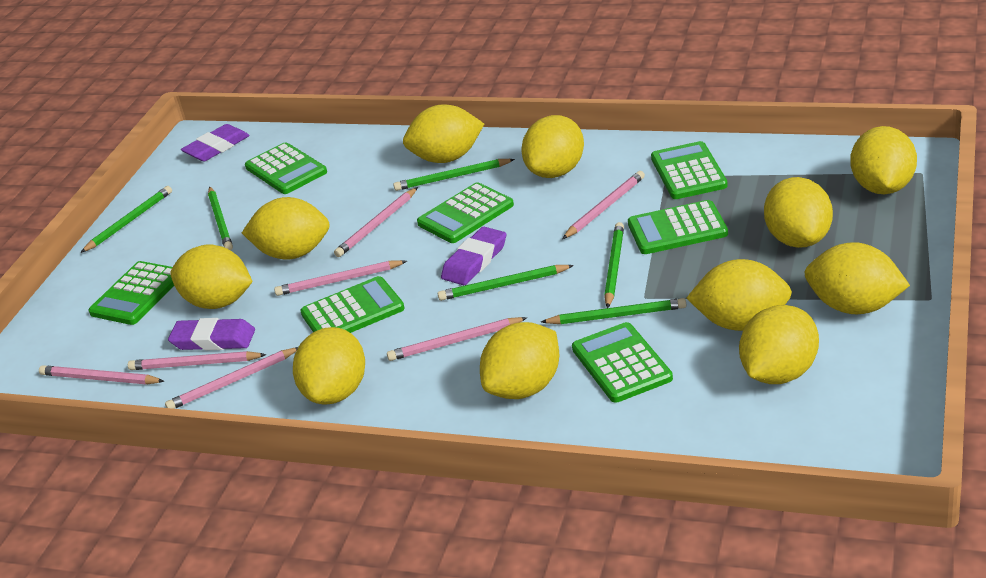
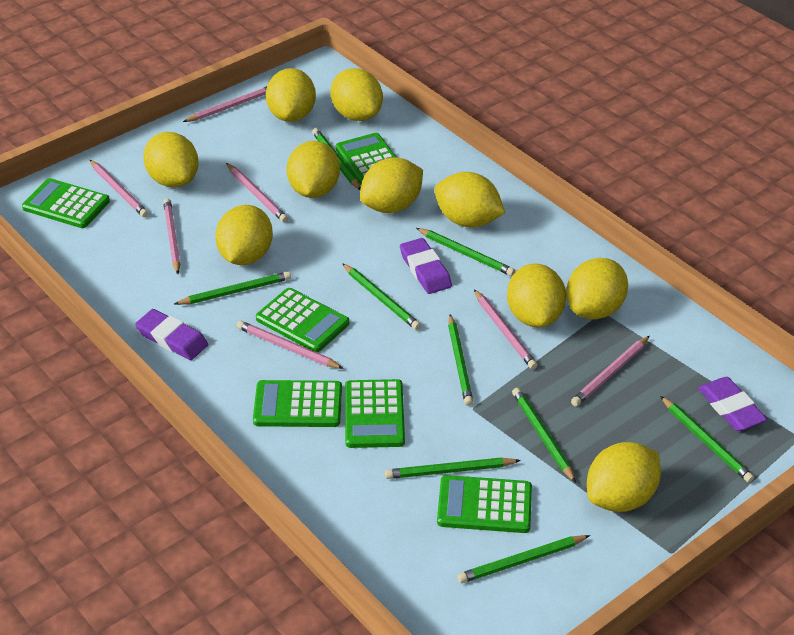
green calculator: 7 -> 6
green pencil: 6 -> 9
yellow lemon: 11 -> 10

